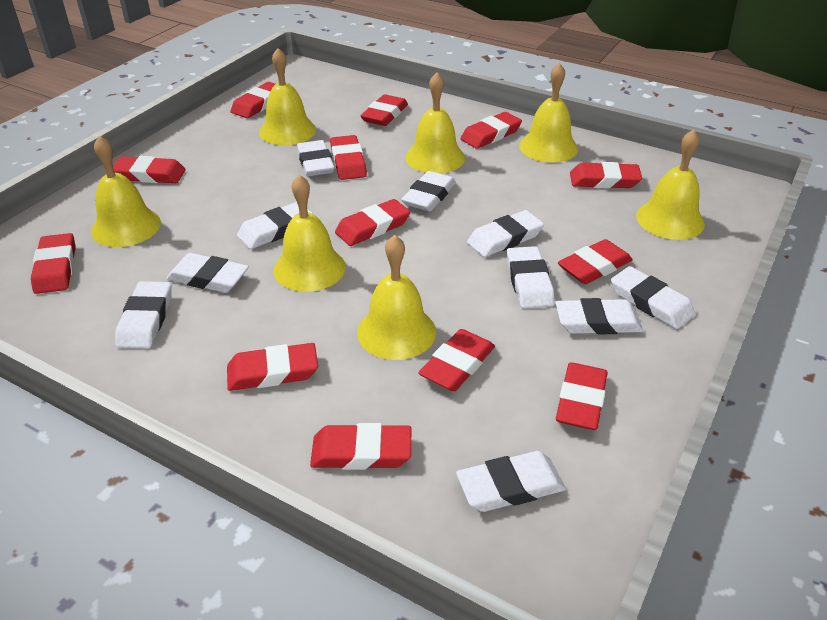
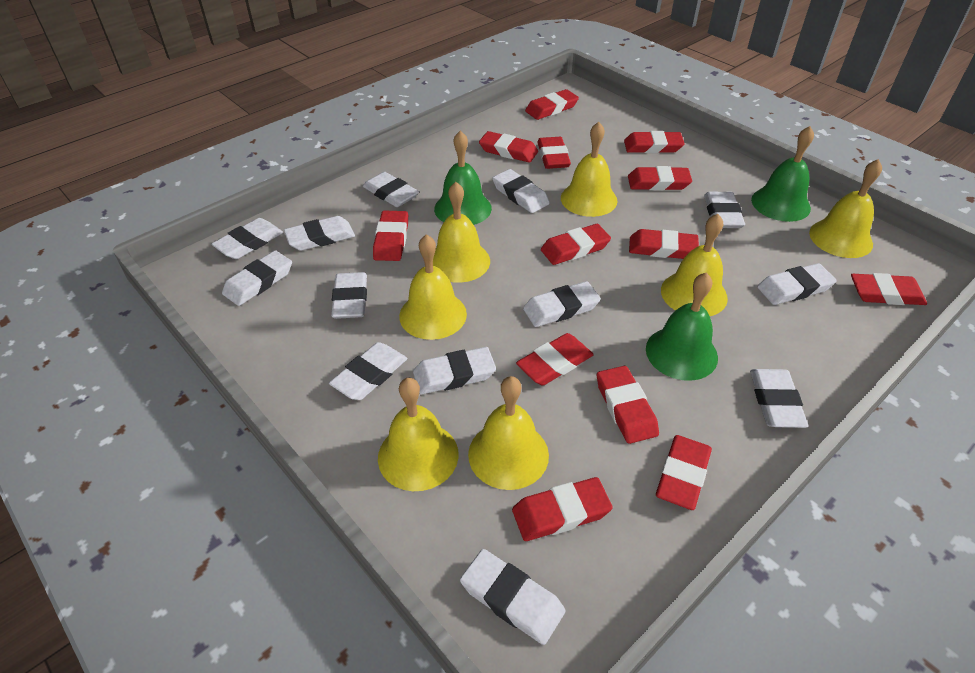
green bell: 0 -> 3
white eraser: 10 -> 13

